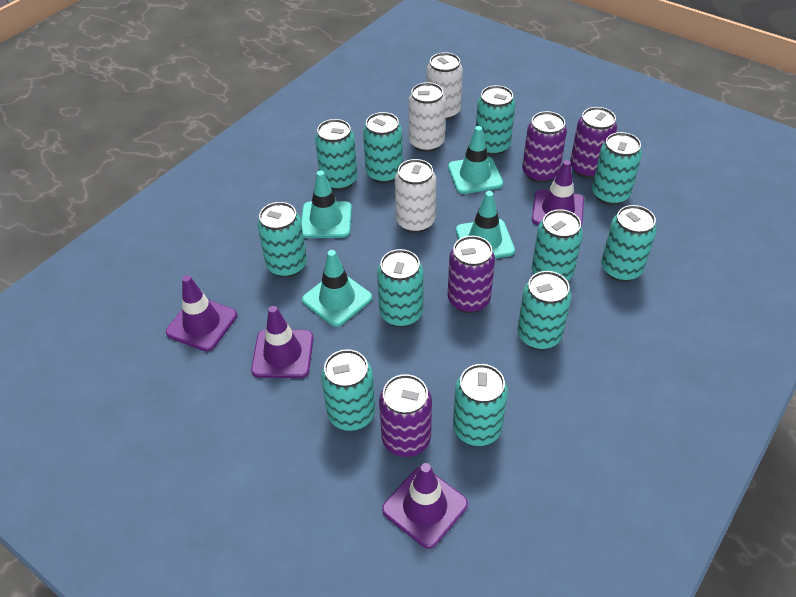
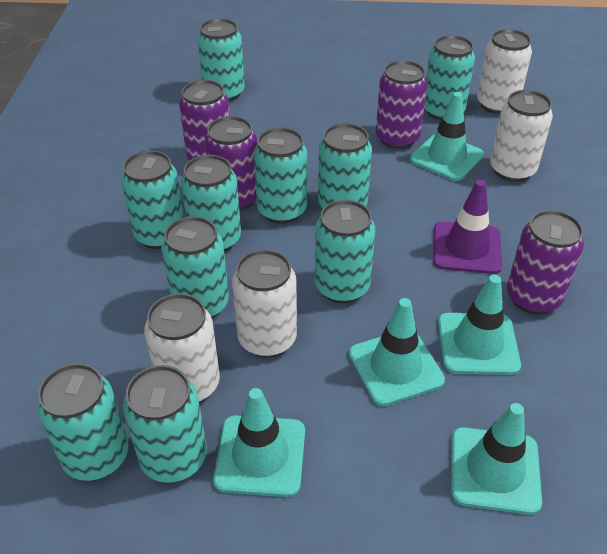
purple traffic cone: 4 -> 1
turquoise can: 11 -> 10
turquoise traffic cone: 4 -> 5
white can: 3 -> 4

